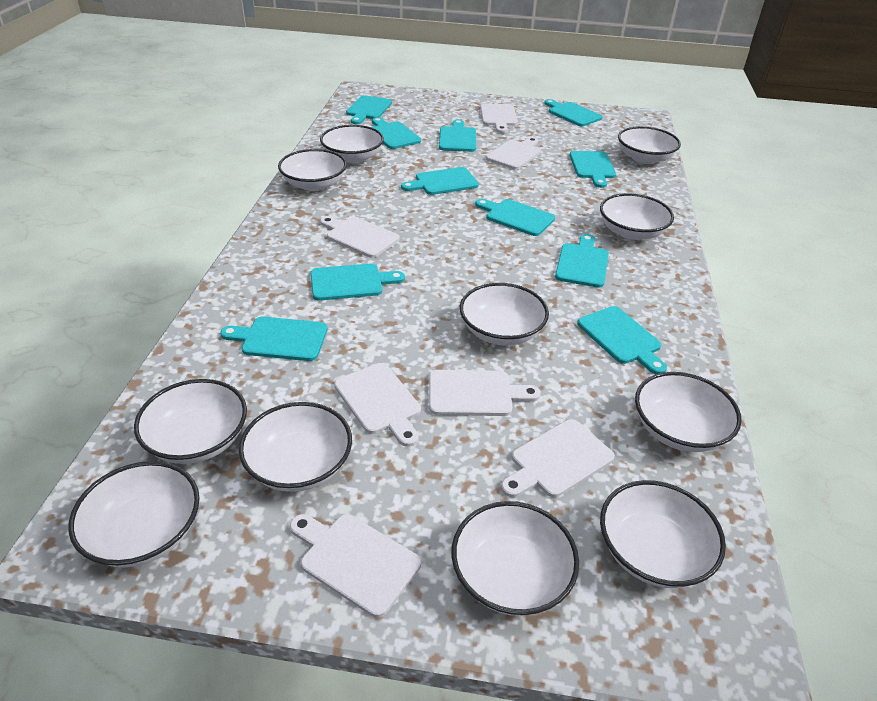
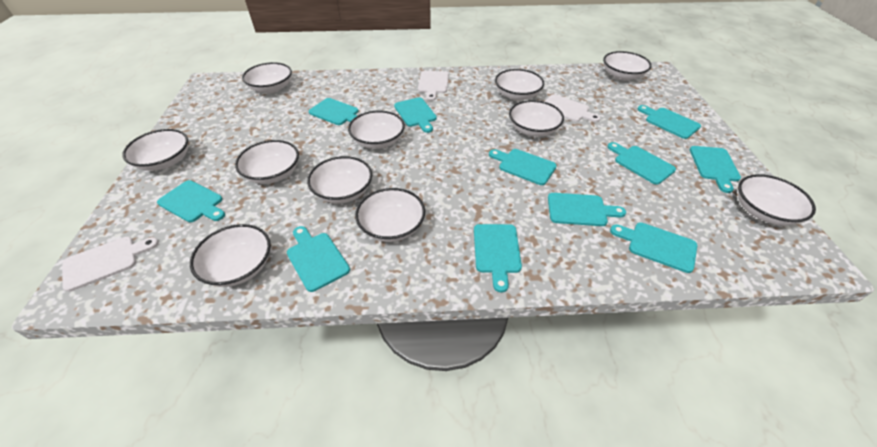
white cutting board: 7 -> 3

